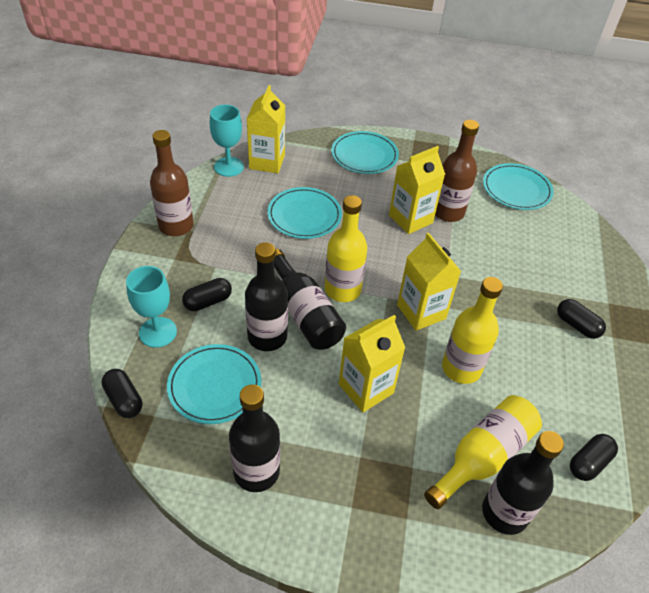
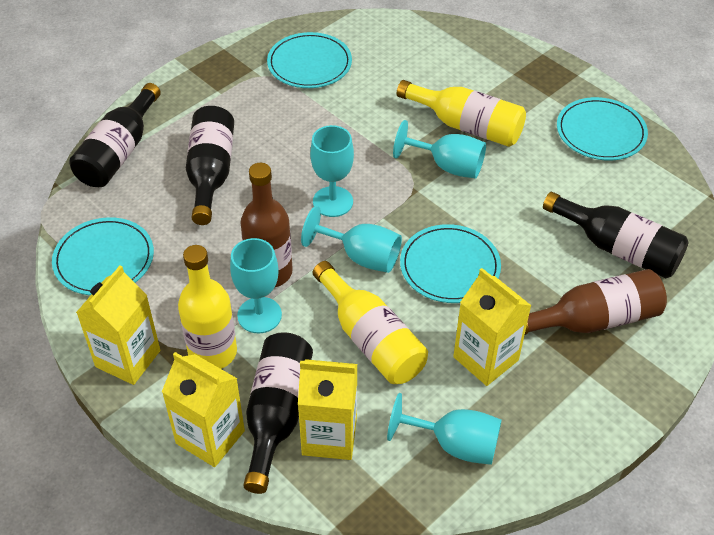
black capsule: 4 -> 0
turquoise goblet: 2 -> 5

